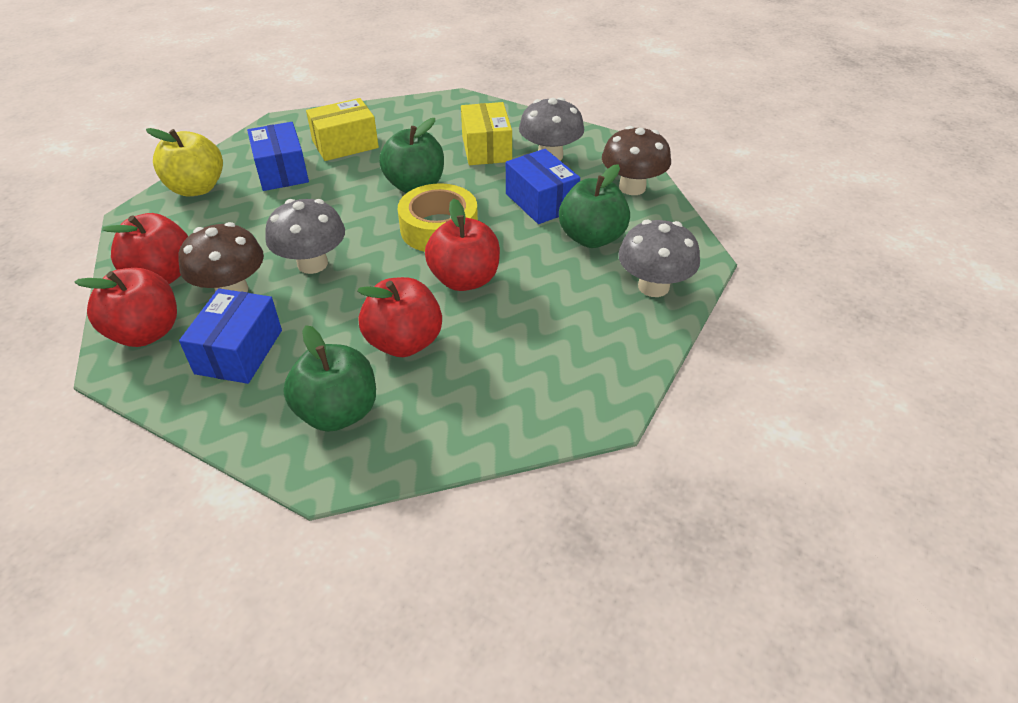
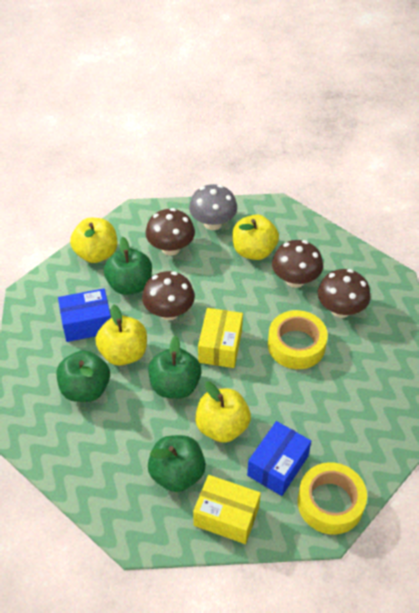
blue box: 3 -> 2
brown mushroom: 2 -> 4
green apple: 3 -> 4
grey mushroom: 3 -> 1
red apple: 4 -> 0
yellow apple: 1 -> 4
yellow tape: 1 -> 2

